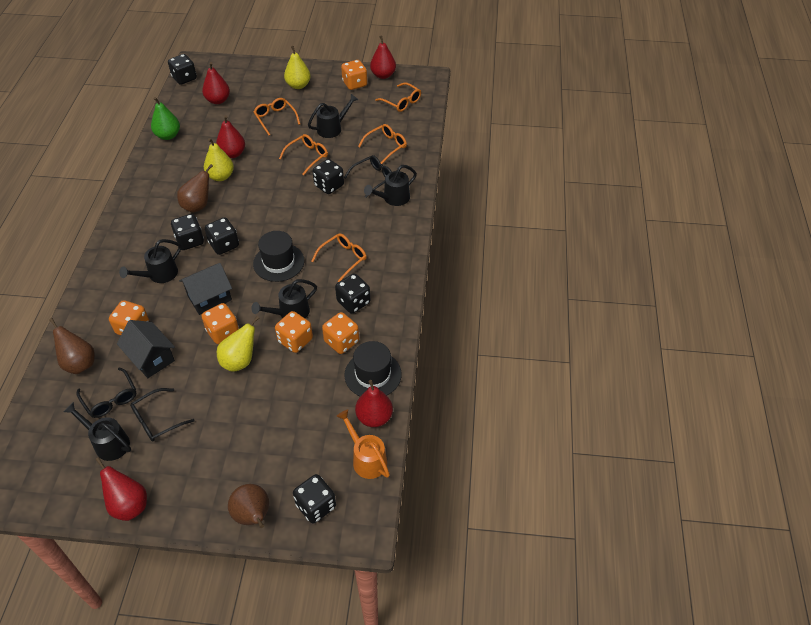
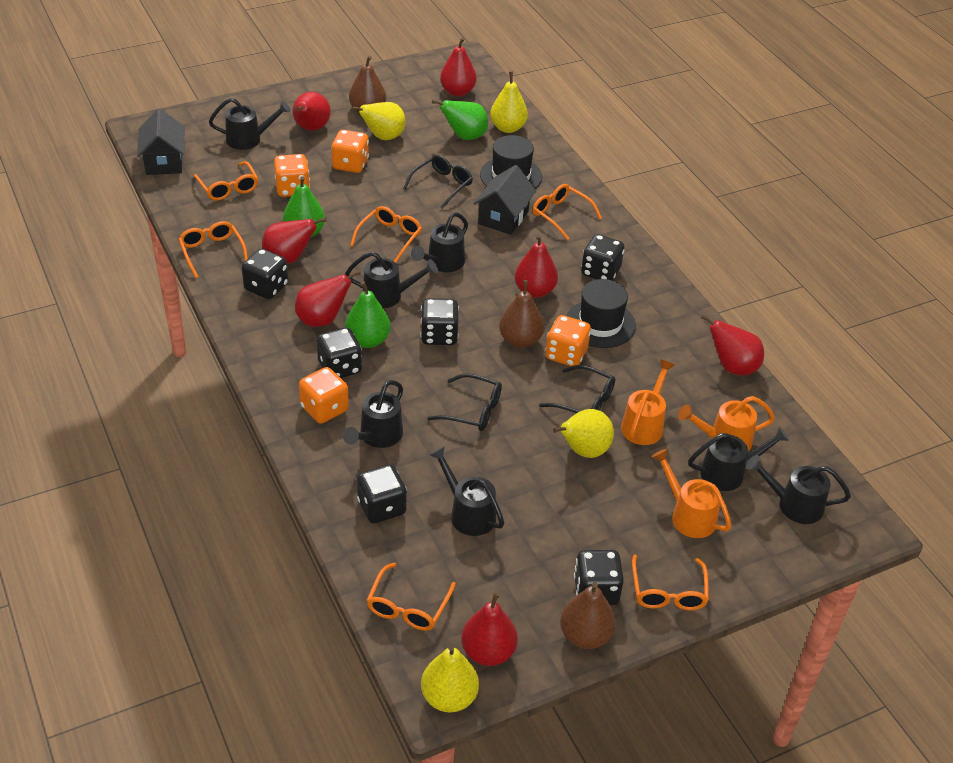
black watering can: 5 -> 7
green pear: 1 -> 3
orange dice: 5 -> 4
orange glasses: 5 -> 6
orange watering can: 1 -> 3
red pear: 5 -> 7
yellow pear: 3 -> 4

